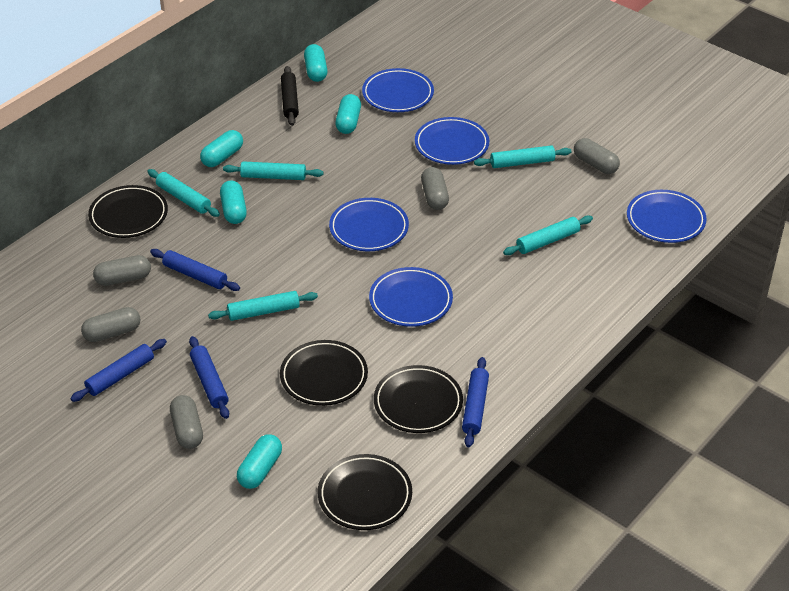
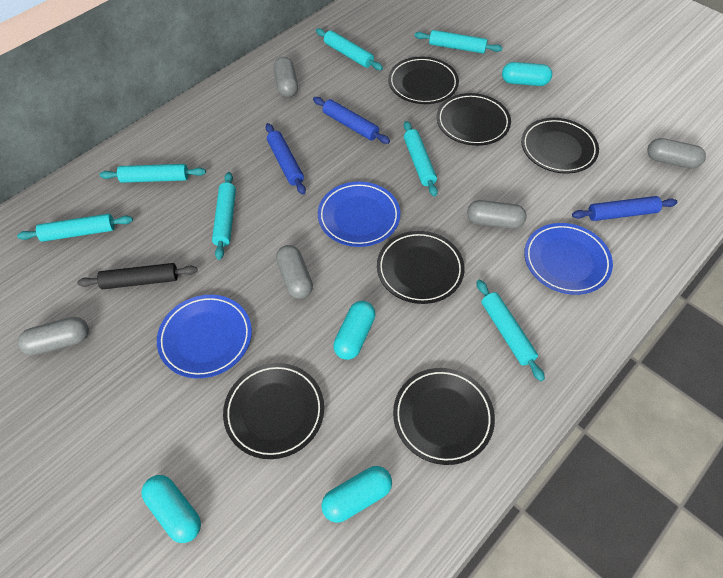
black plate: 4 -> 6
blue plate: 5 -> 3
blue rolling pin: 4 -> 3
turquoise capsule: 5 -> 4
turquoise rolling pin: 5 -> 7

